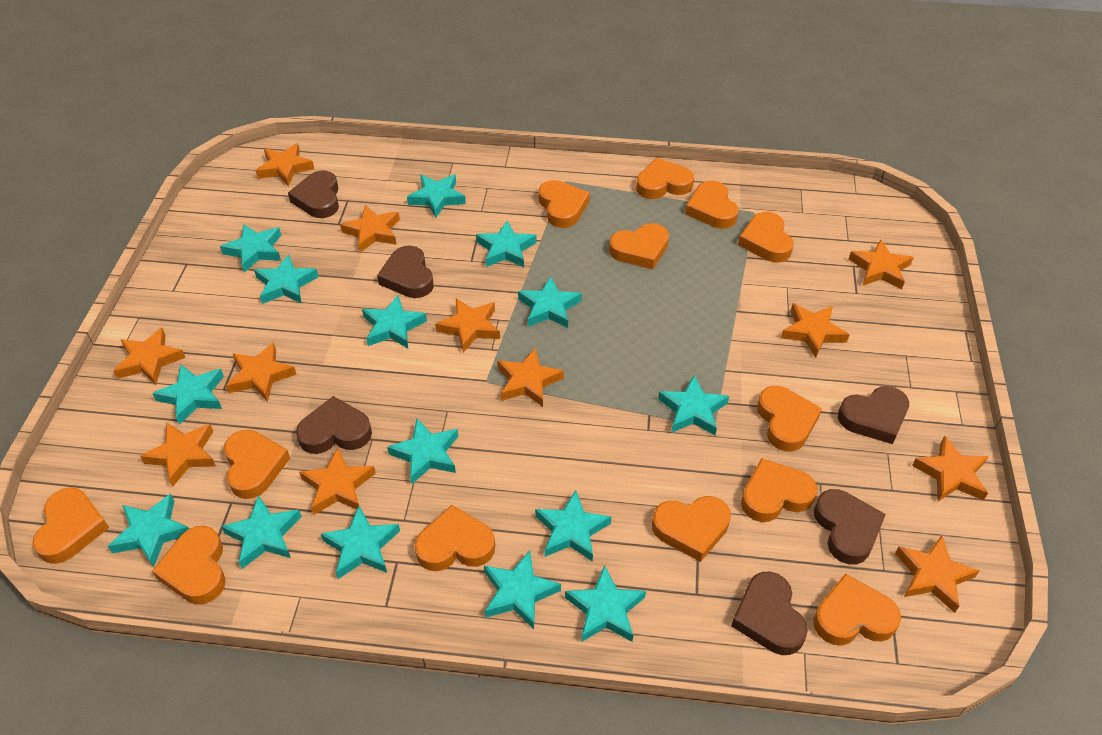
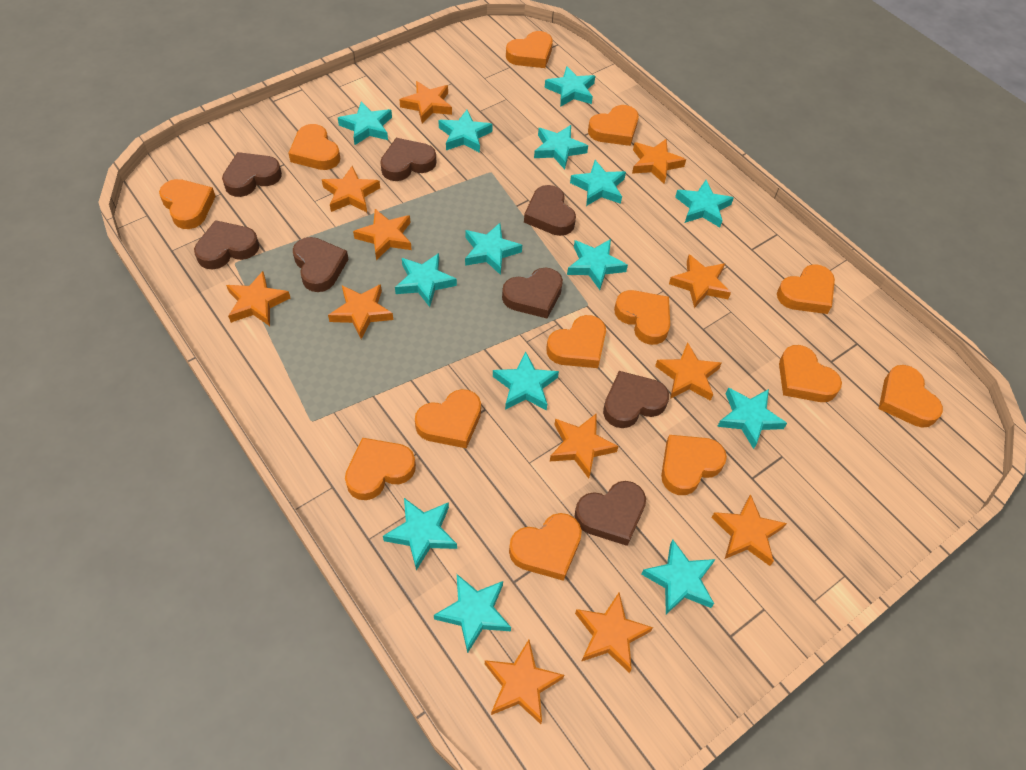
brown heart: 6 -> 8
turquoise star: 15 -> 14

